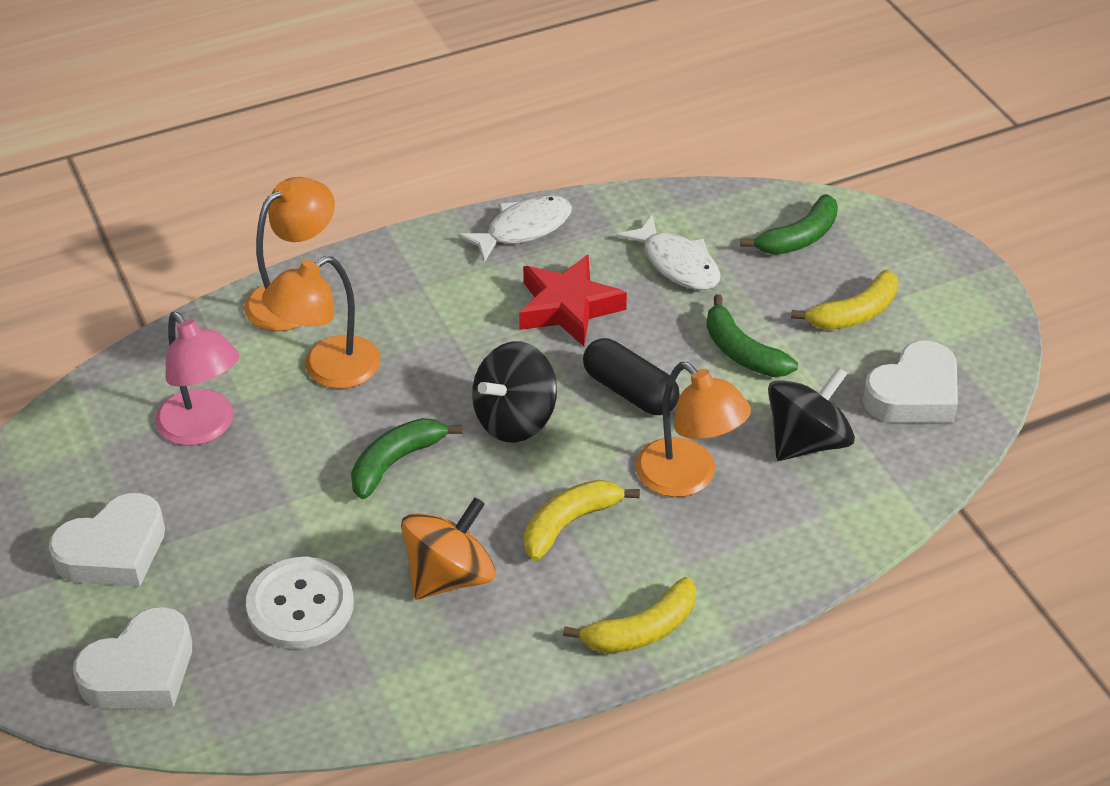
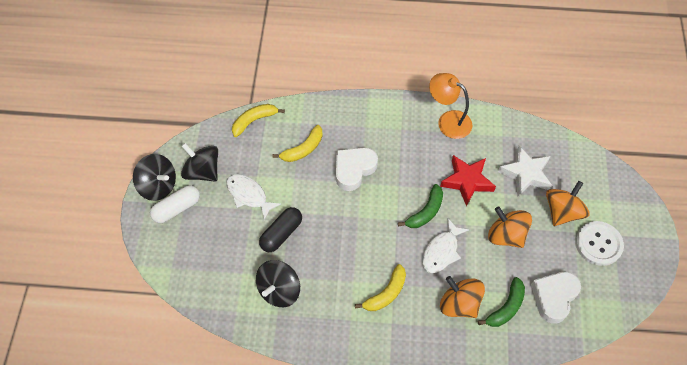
black spinning top: 2 -> 3
green banana: 3 -> 2
orange lamp: 3 -> 1
orange spinning top: 1 -> 3
pink lamp: 1 -> 0
white capsule: 0 -> 1
white heart: 3 -> 2
white star: 0 -> 1

